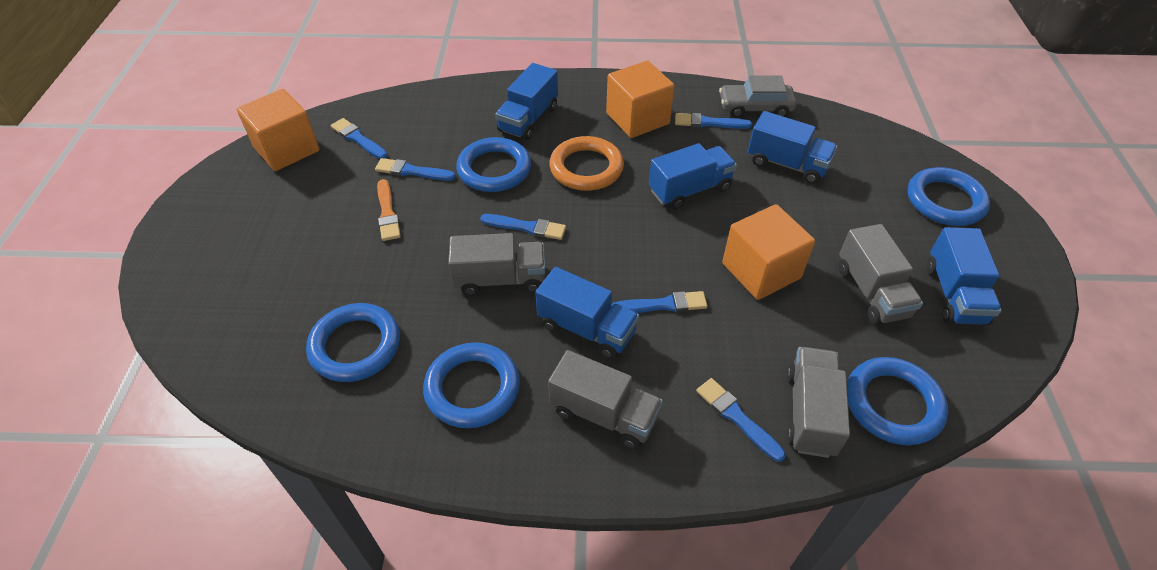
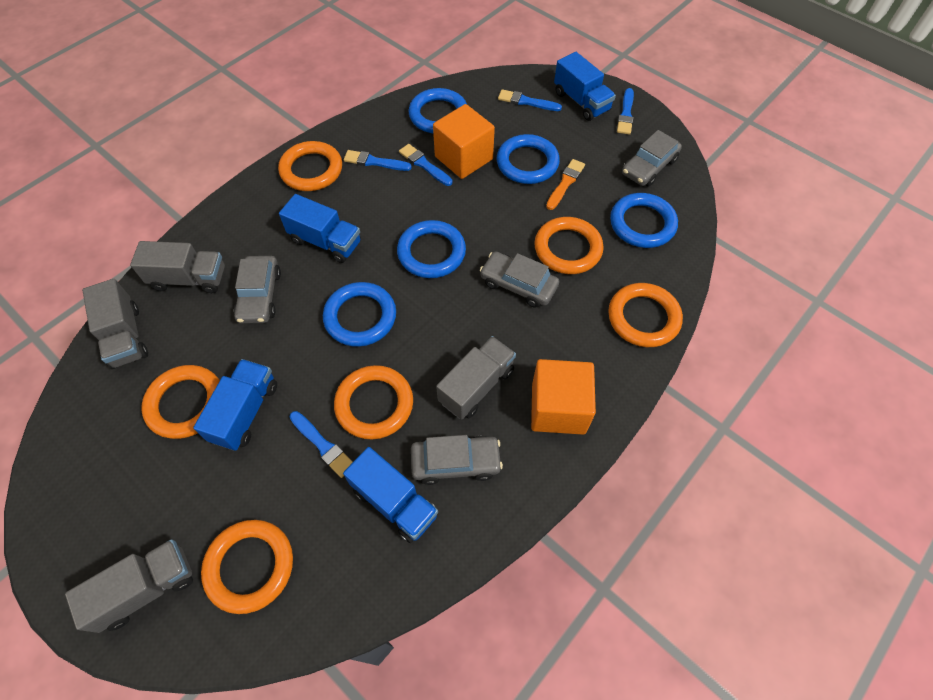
blue brush: 6 -> 5
blue truck: 5 -> 4
grey car: 1 -> 4
orange cube: 3 -> 2
orange ring: 1 -> 6

